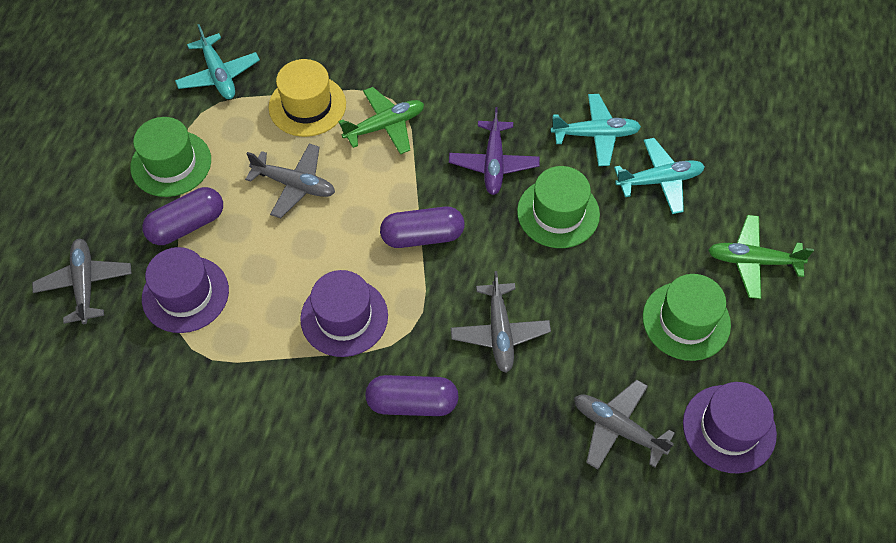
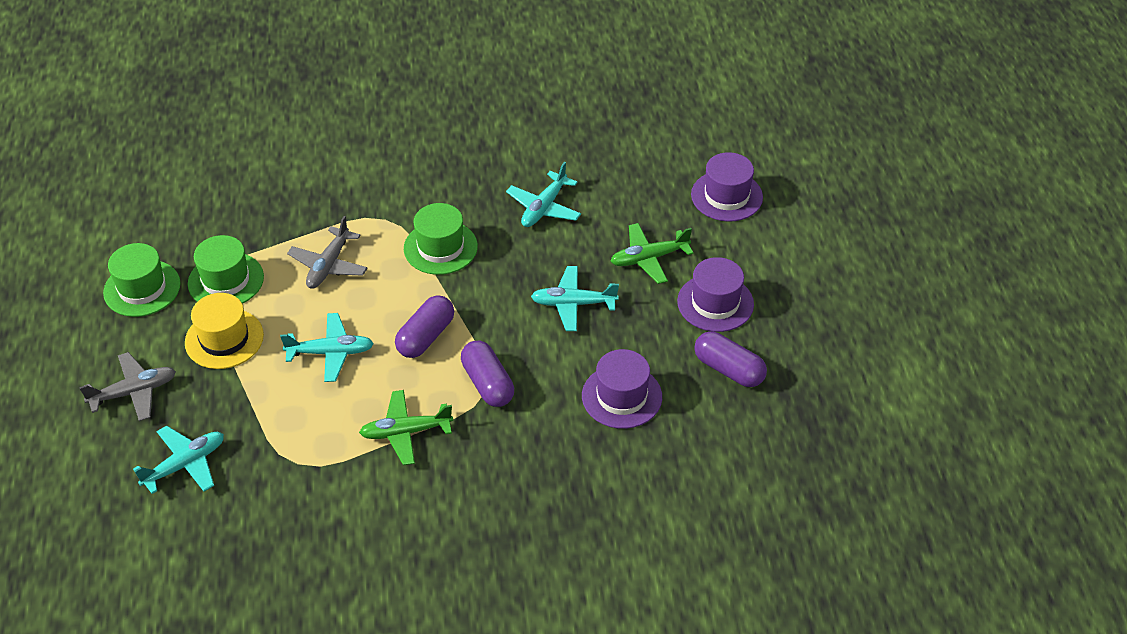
grey plane: 4 -> 2
purple plane: 1 -> 0
turquoise plane: 3 -> 4

